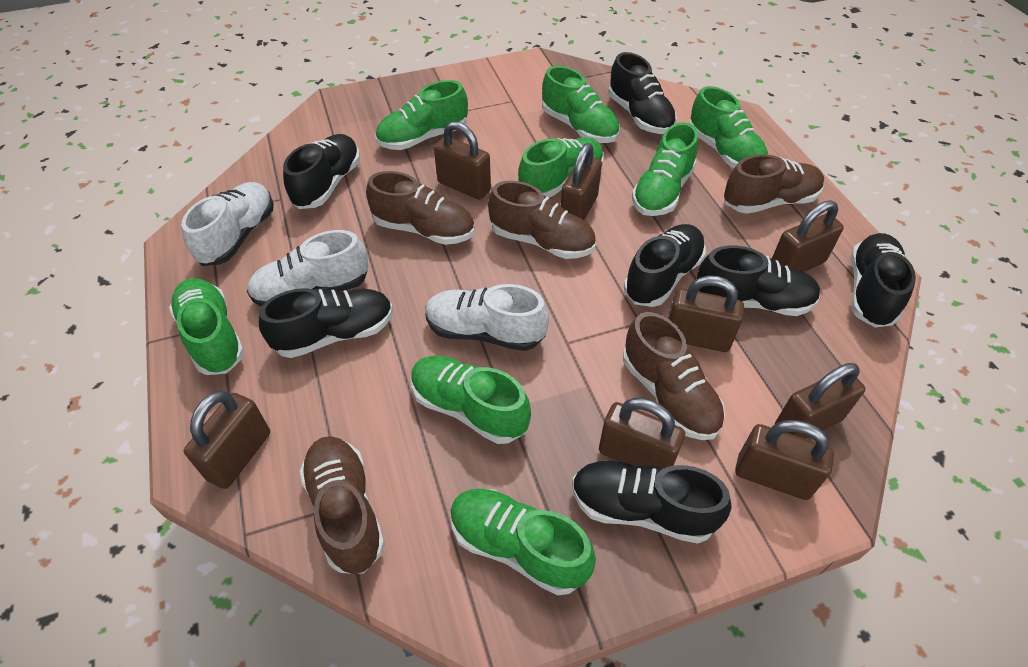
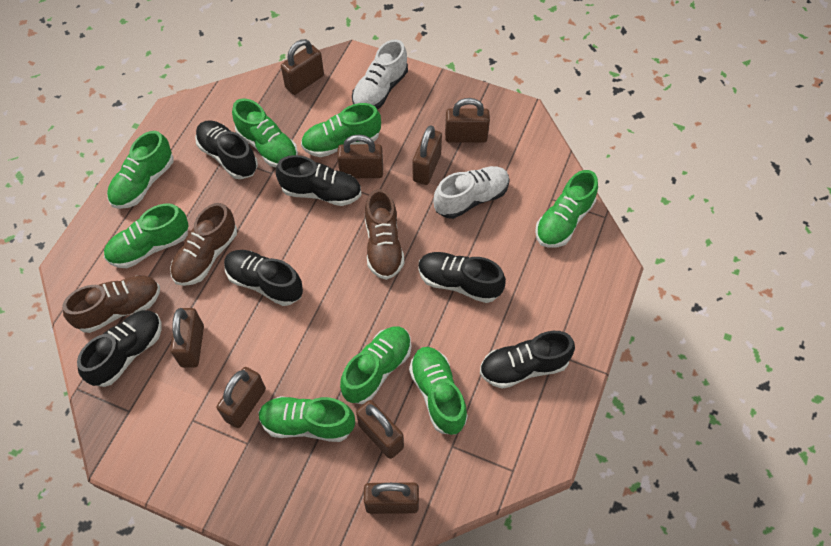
black shoe: 7 -> 6
brown shoe: 5 -> 3
white shoe: 3 -> 2

